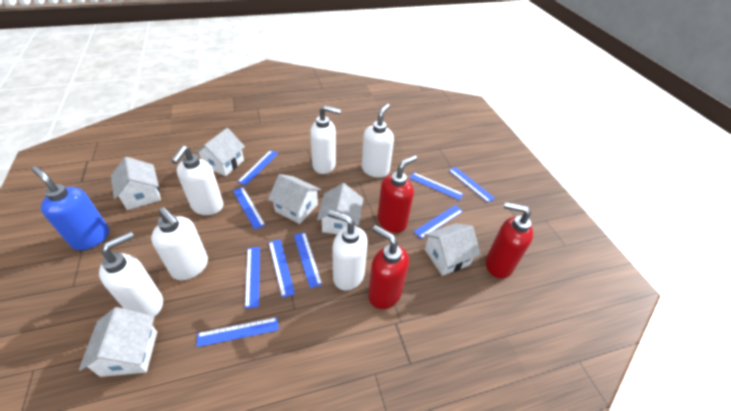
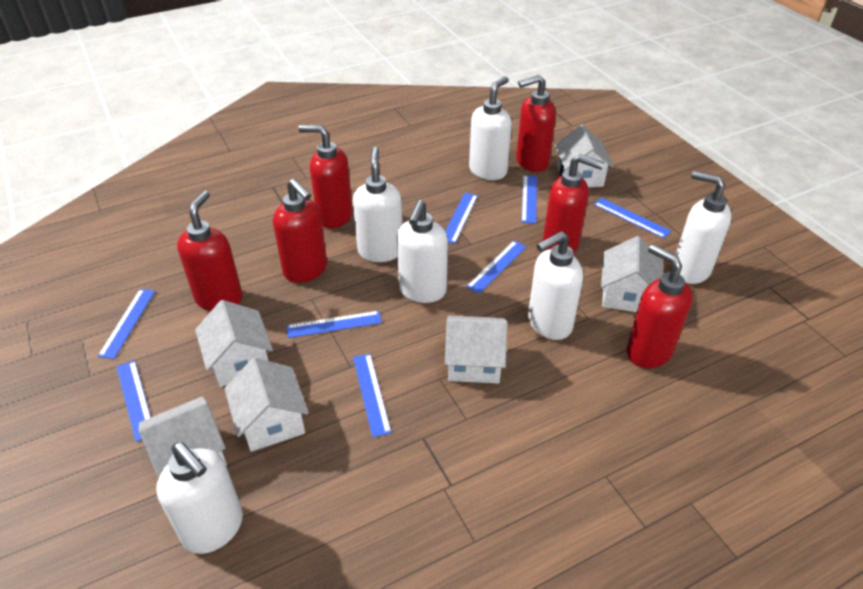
blue ruler: 9 -> 8
blue soap dispenser: 1 -> 0
red soap dispenser: 3 -> 6

